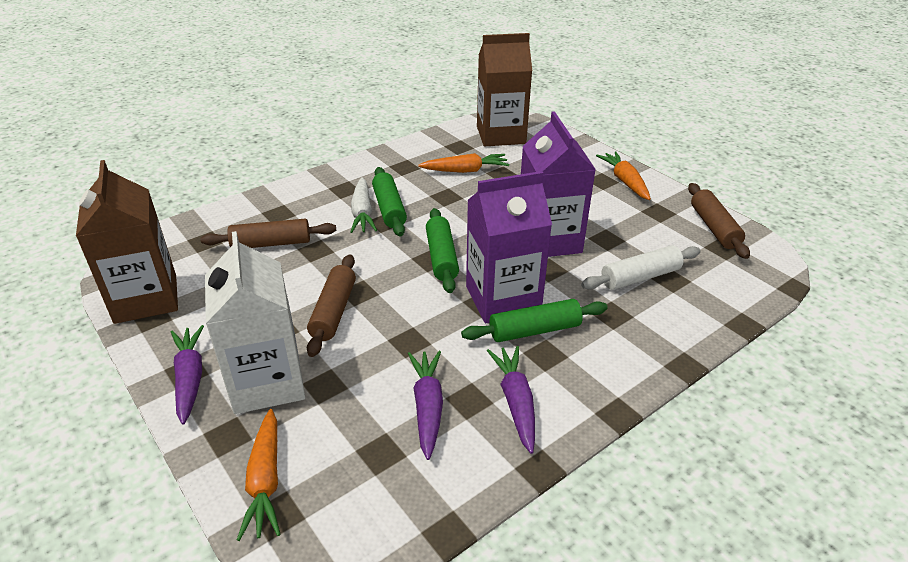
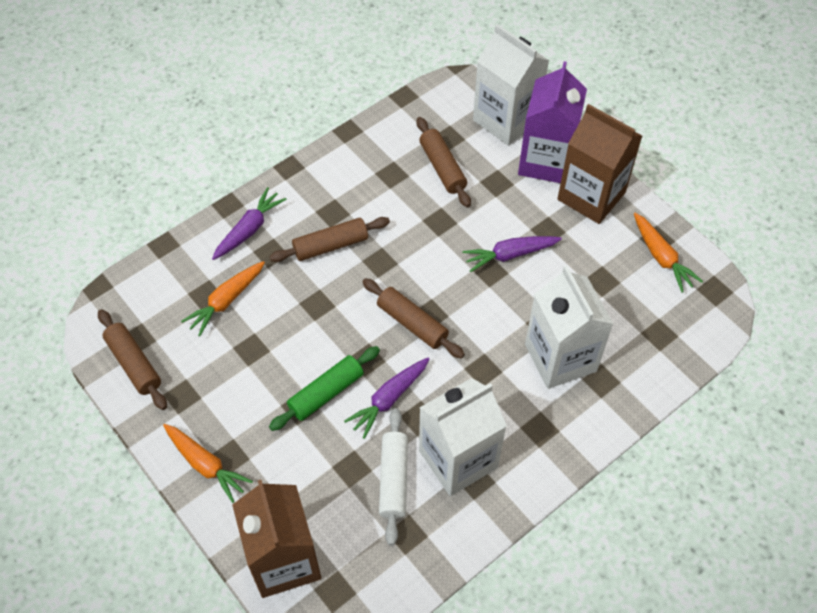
brown rolling pin: 3 -> 4
green rolling pin: 3 -> 1
purple carton: 2 -> 1
white carrot: 1 -> 0
white carton: 1 -> 3

